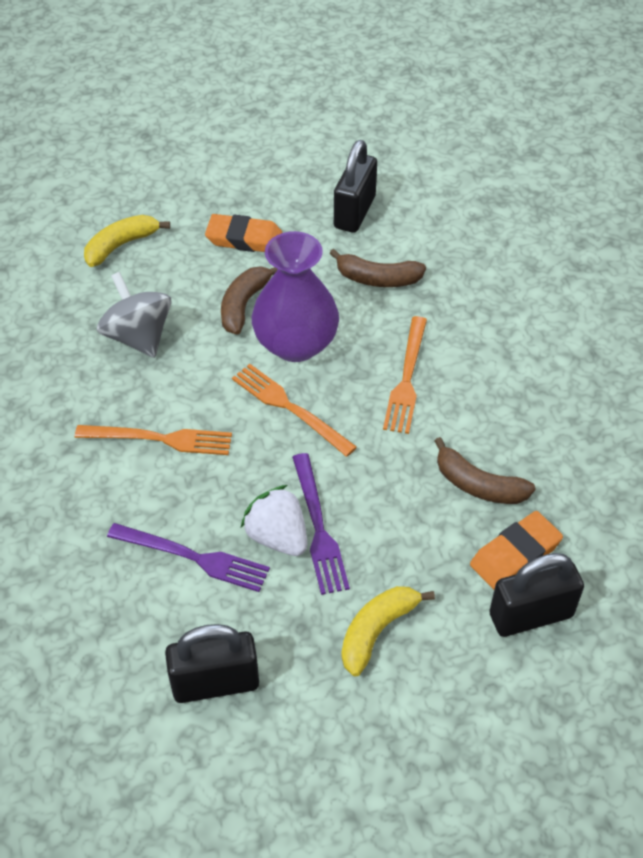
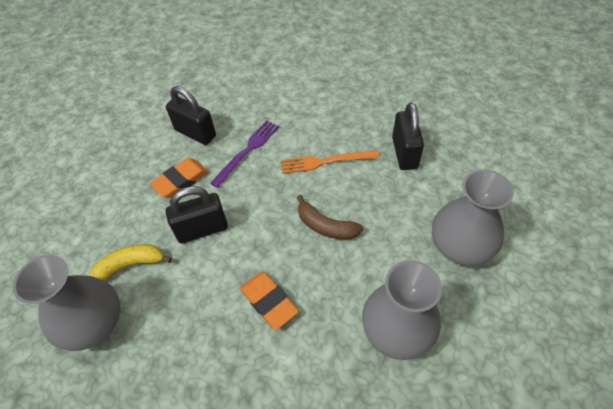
brown banana: 3 -> 1
grey spinning top: 1 -> 0
grey vase: 0 -> 3
orange fork: 3 -> 1
purple fork: 2 -> 1
purple vase: 1 -> 0
white strawberry: 1 -> 0
yellow banana: 2 -> 1

